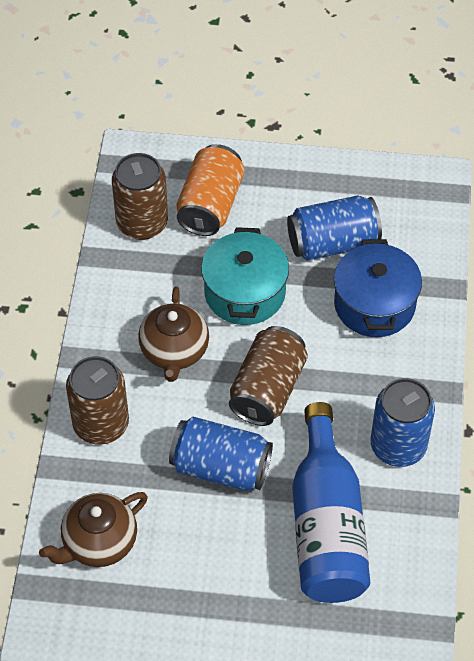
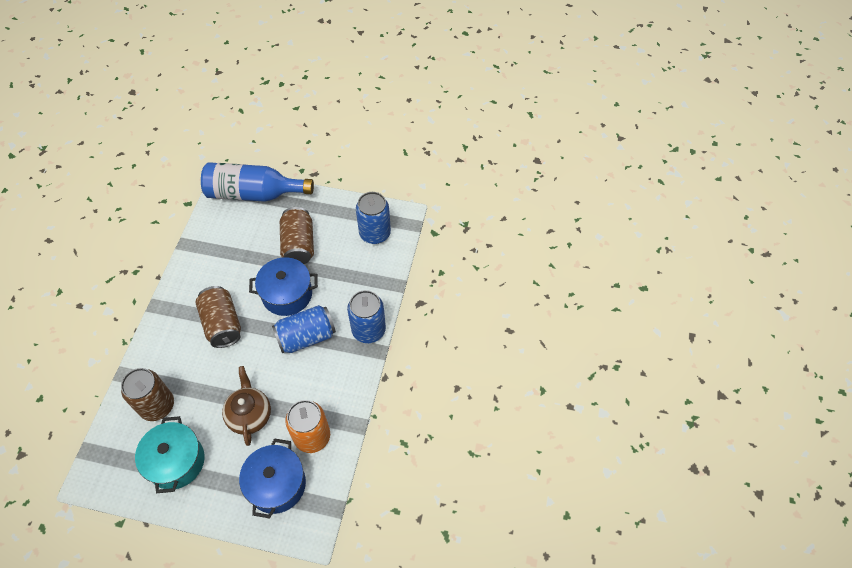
blue pot: 1 -> 2
brown teapot: 2 -> 1

